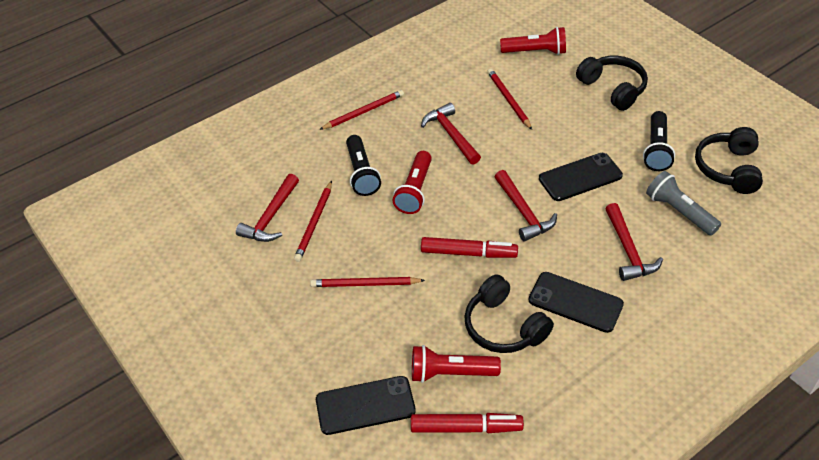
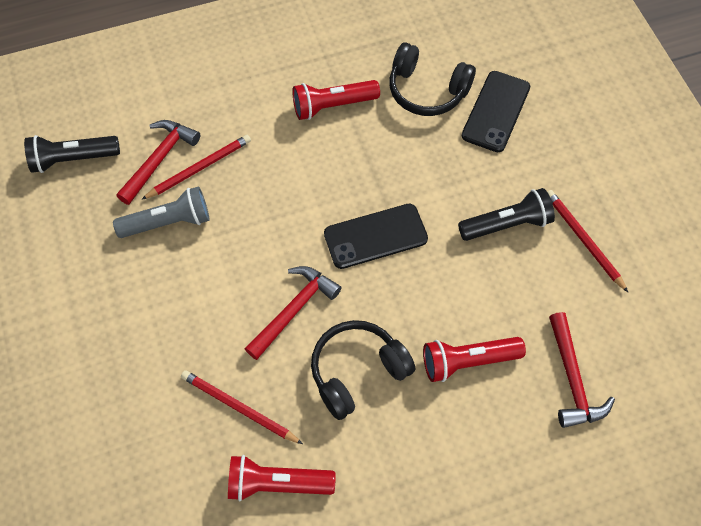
black headphones: 3 -> 2
black phone: 3 -> 2
red hammer: 4 -> 3
red marker: 2 -> 0
red pencil: 4 -> 3

